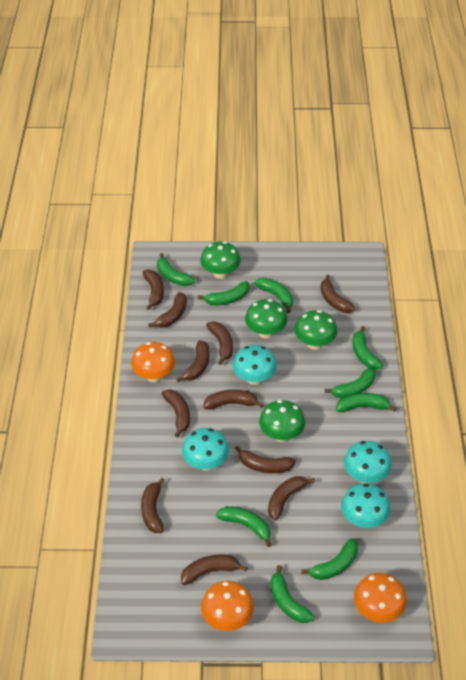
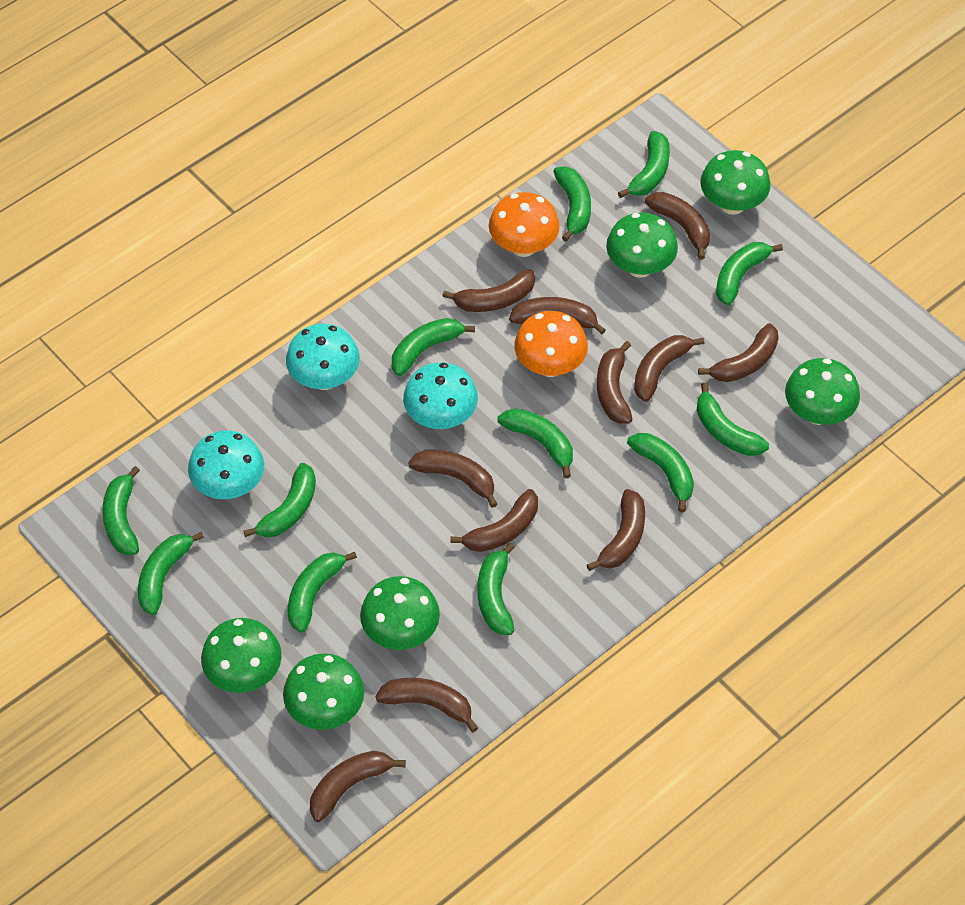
green banana: 9 -> 12
green mushroom: 4 -> 6
orange mushroom: 3 -> 2
turquoise mushroom: 4 -> 3

